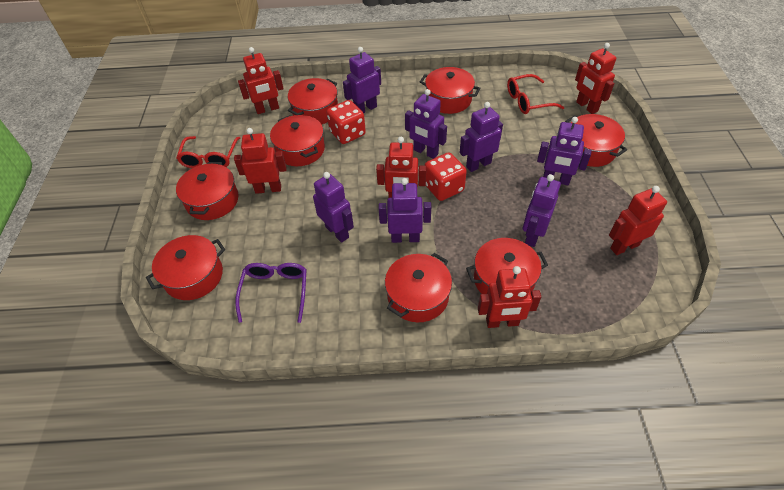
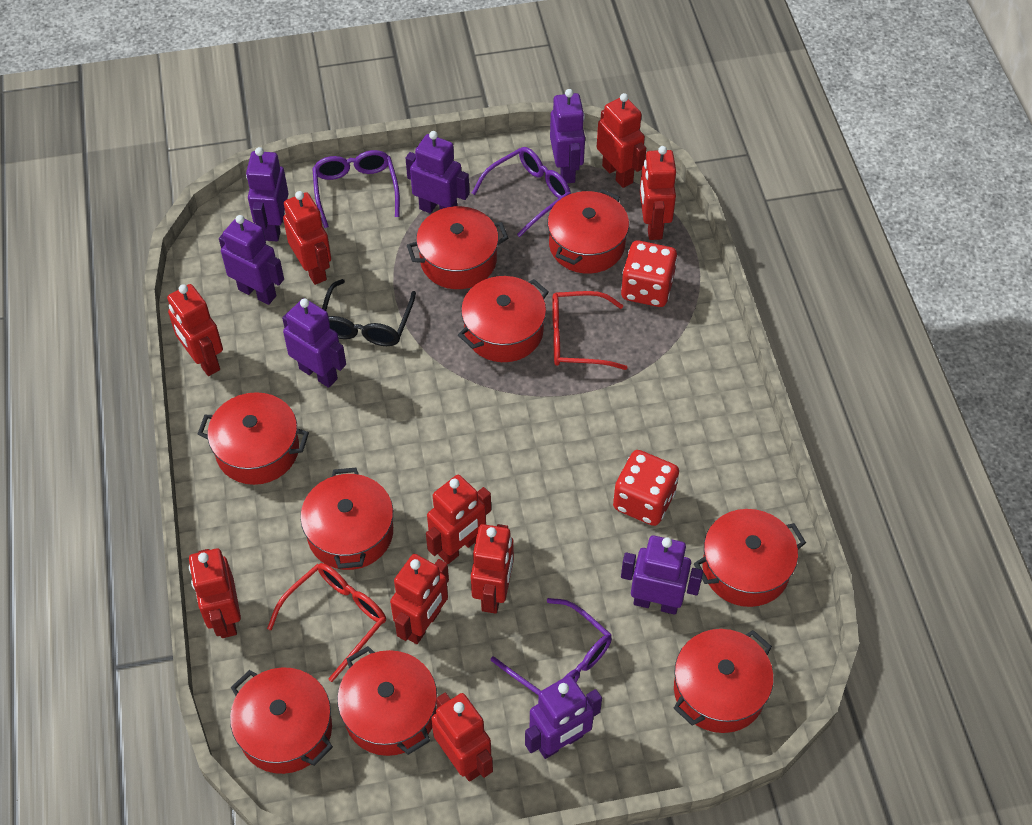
black glasses: 0 -> 1
purple glasses: 1 -> 3
red pot: 8 -> 9
red robot: 6 -> 9

